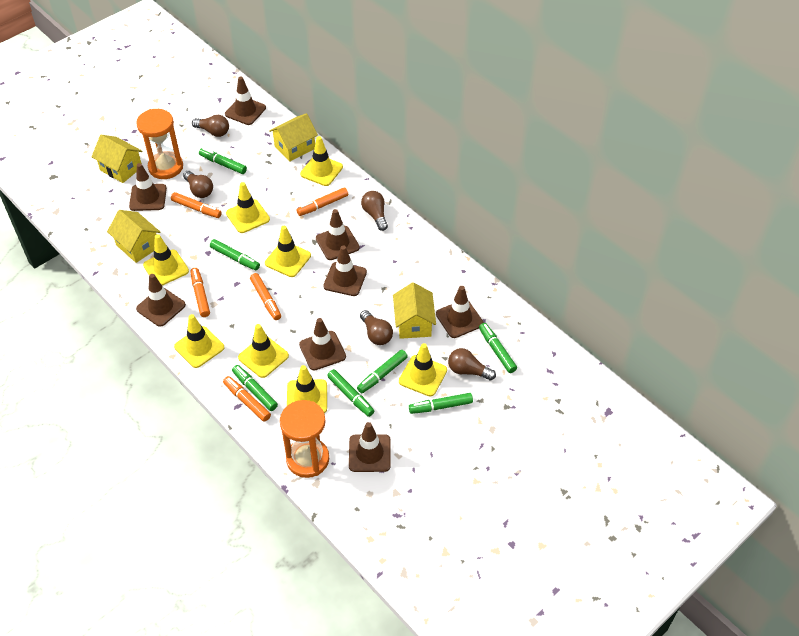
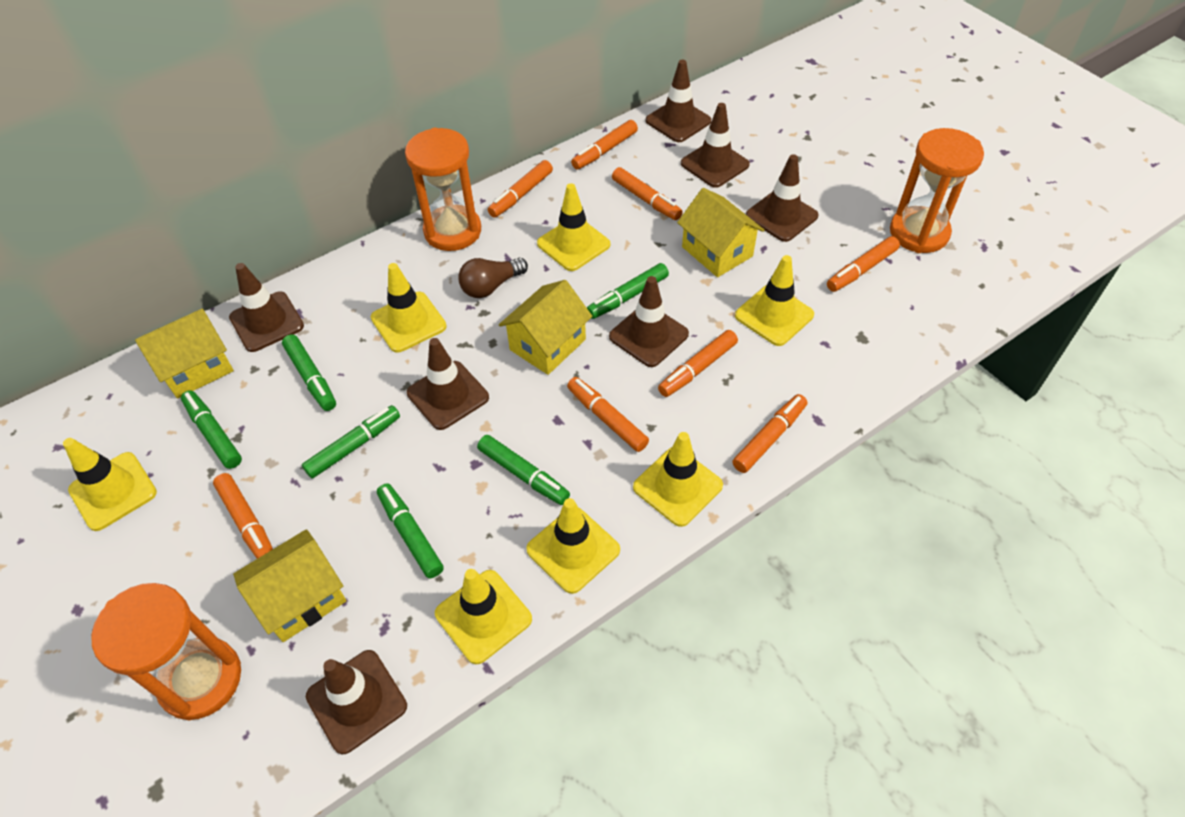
brown light bulb: 5 -> 1
brown traffic cone: 8 -> 7
green marker: 7 -> 6
orange hourglass: 2 -> 3
orange marker: 5 -> 8
yellow traffic cone: 8 -> 7

